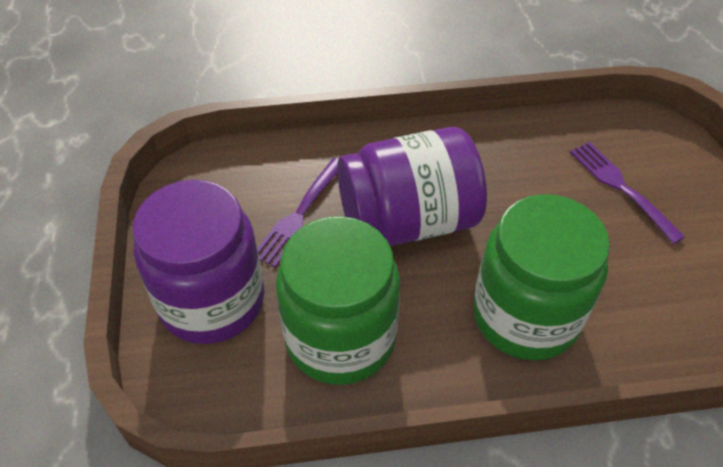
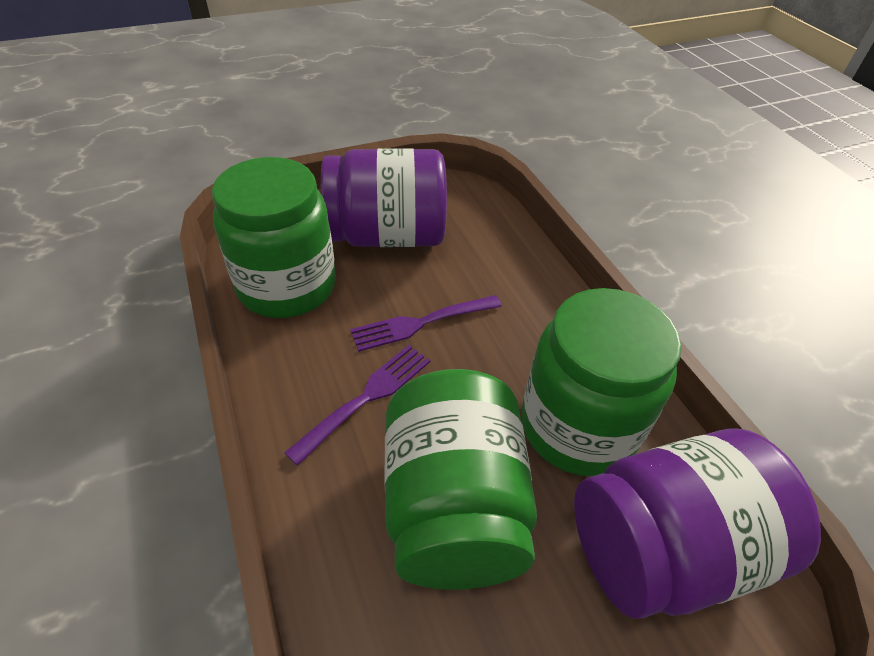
green jar: 2 -> 3

